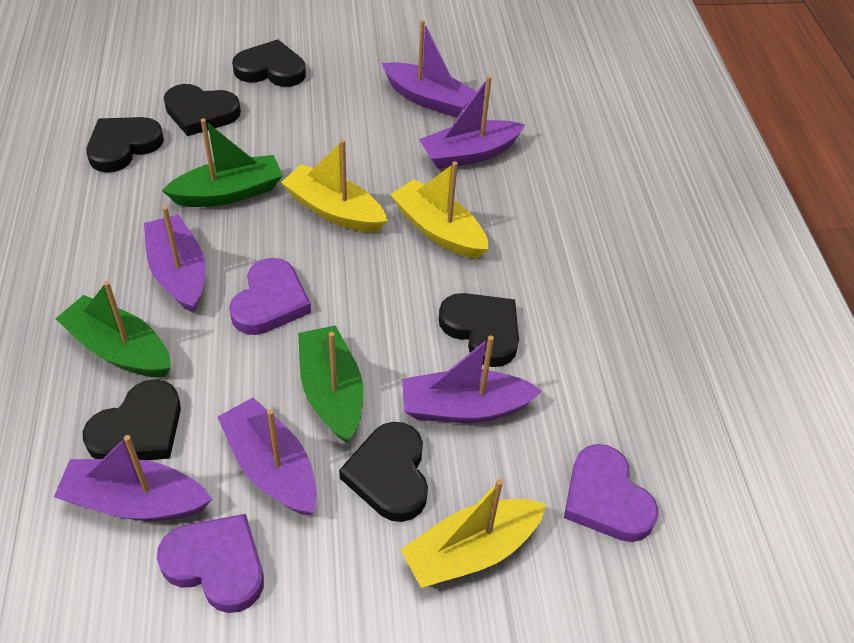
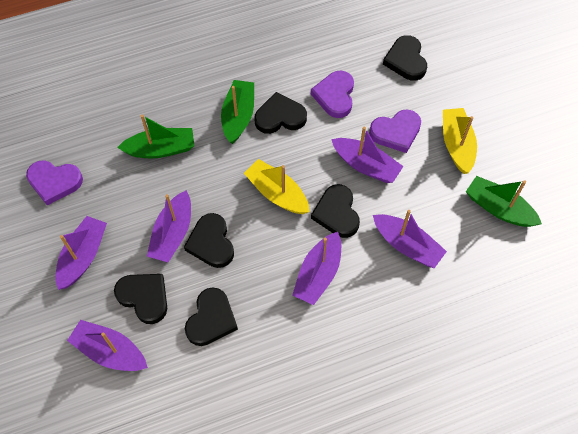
yellow boat: 3 -> 2

